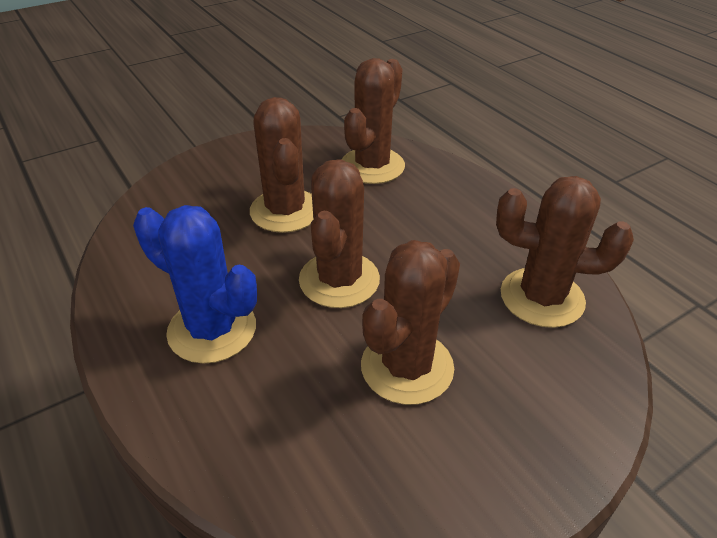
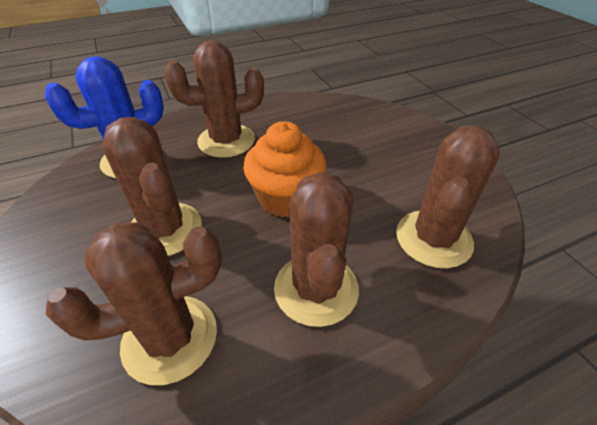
orange cupcake: 0 -> 1

